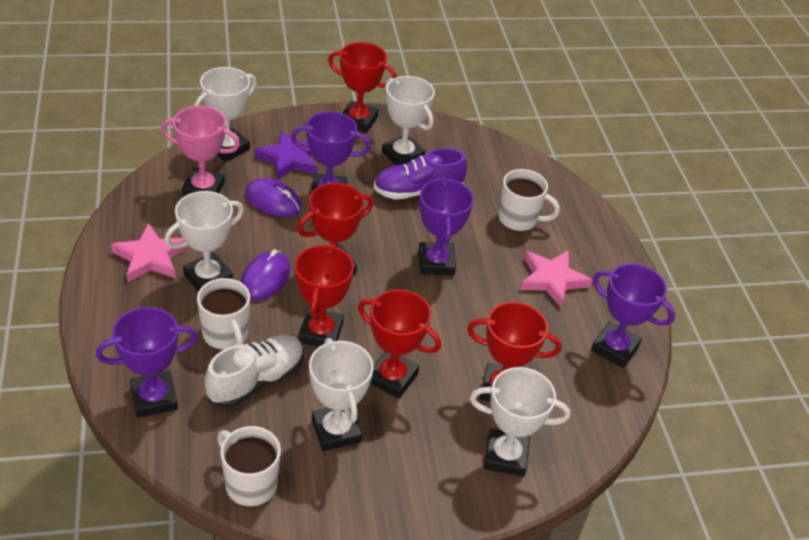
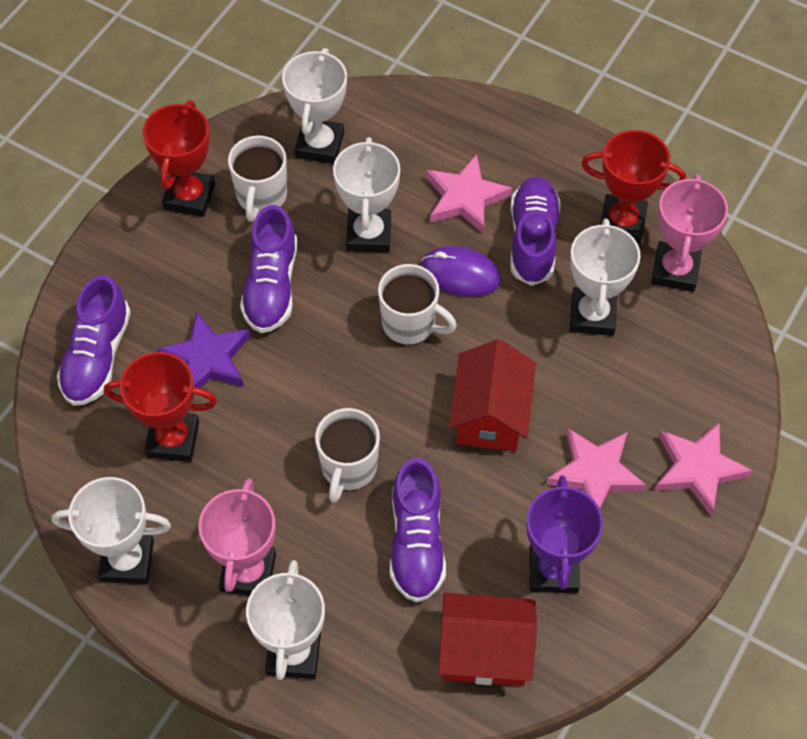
pink star: 2 -> 3
pink trophy: 1 -> 2
purple mouse: 2 -> 1
purple shoe: 1 -> 4
purple trophy: 4 -> 1
red house: 0 -> 2
red trophy: 5 -> 3
white shoe: 1 -> 0

